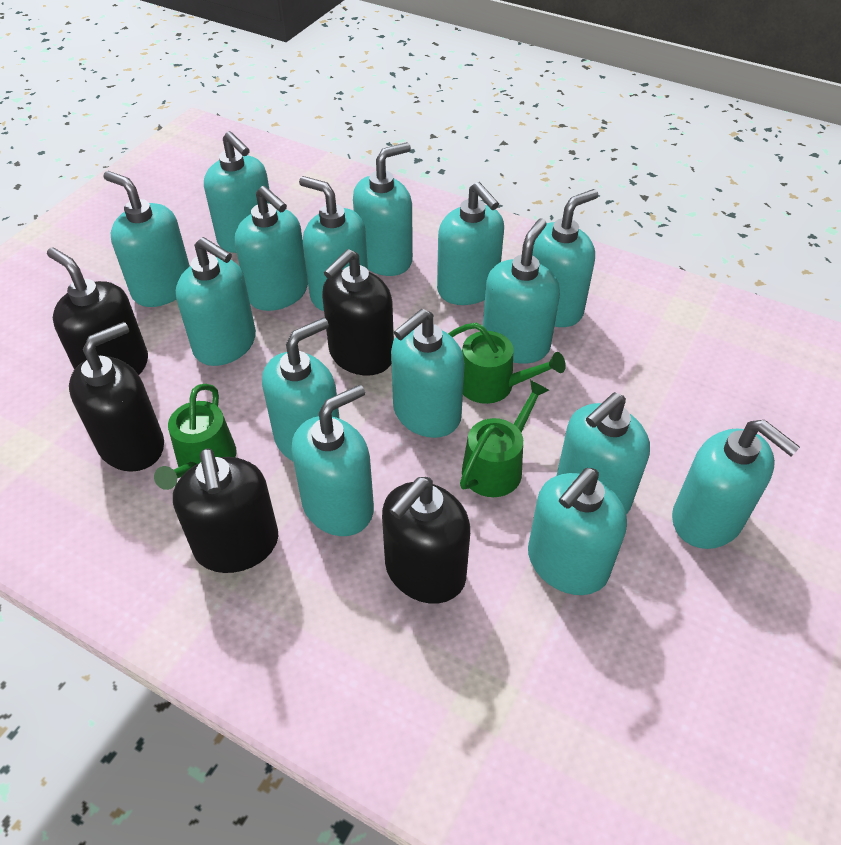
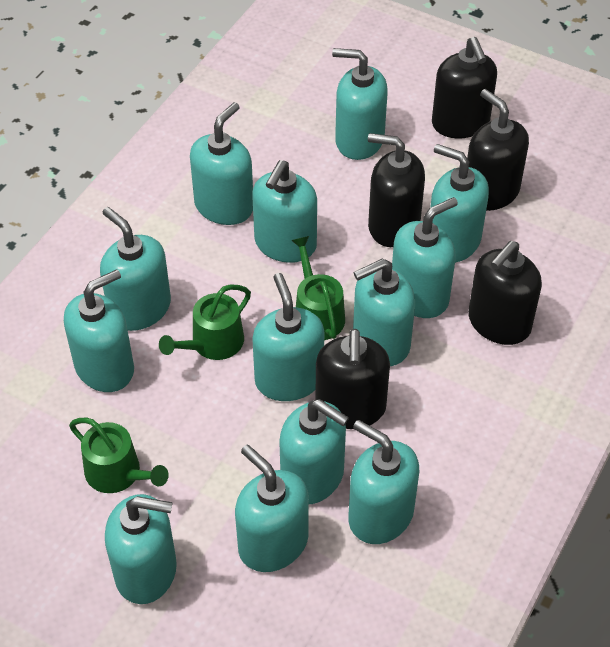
turquoise soap dispenser: 15 -> 13

